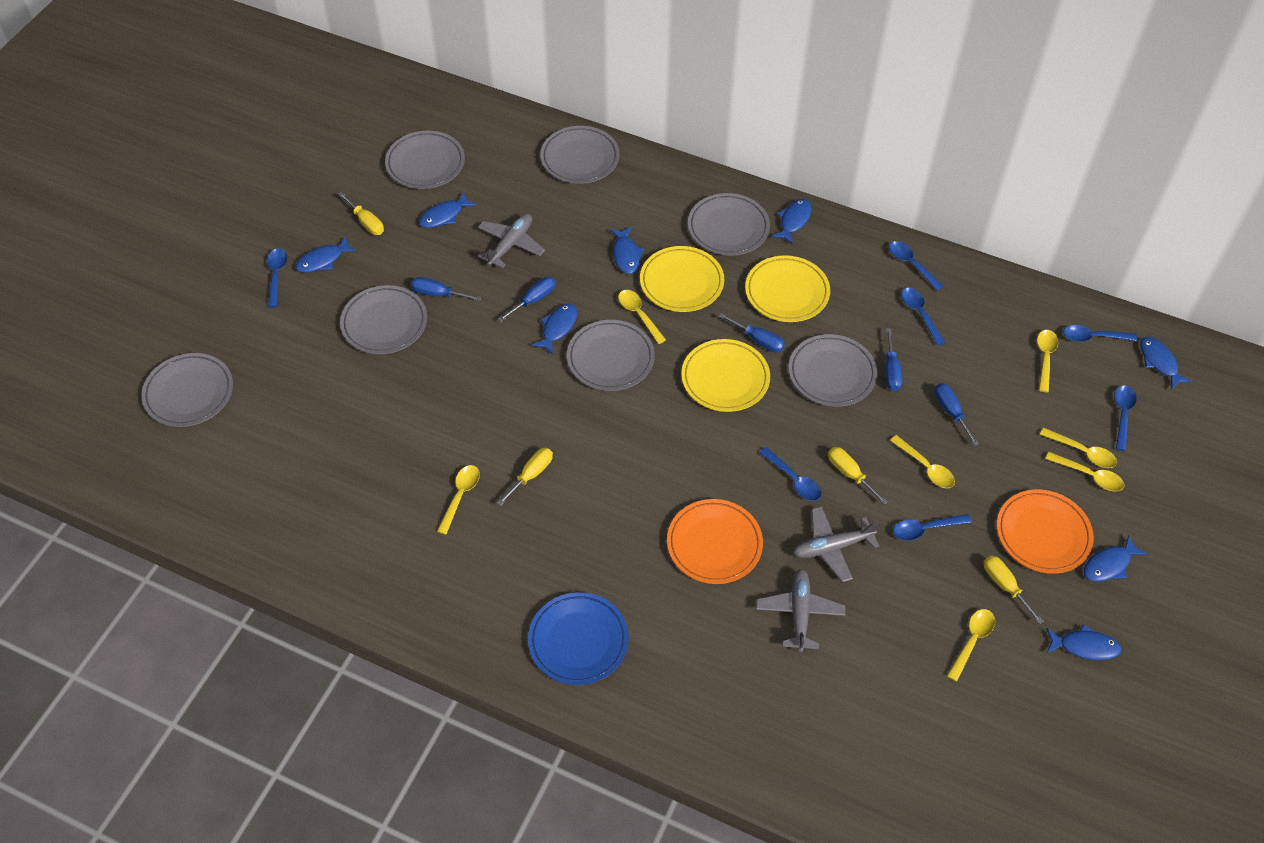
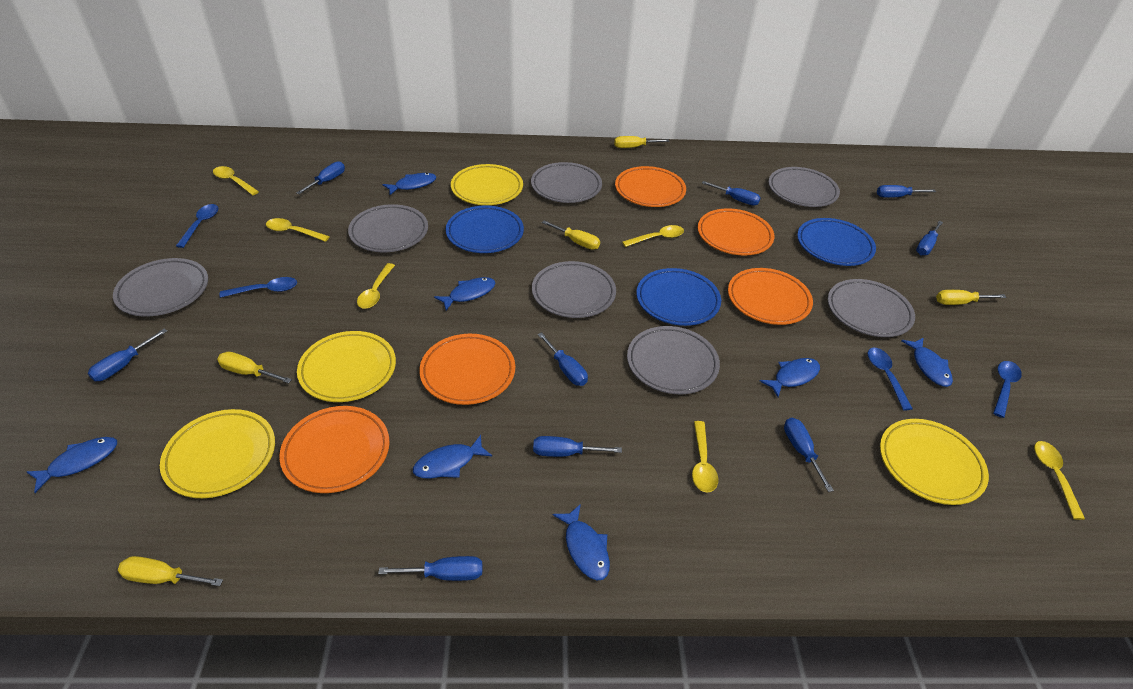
blue fish: 8 -> 7
blue plate: 1 -> 3
blue screwdriver: 5 -> 9
blue spoon: 7 -> 4
grey plane: 3 -> 0
orange plate: 2 -> 5
yellow plate: 3 -> 4
yellow screwdriver: 4 -> 5
yellow spoon: 7 -> 6

